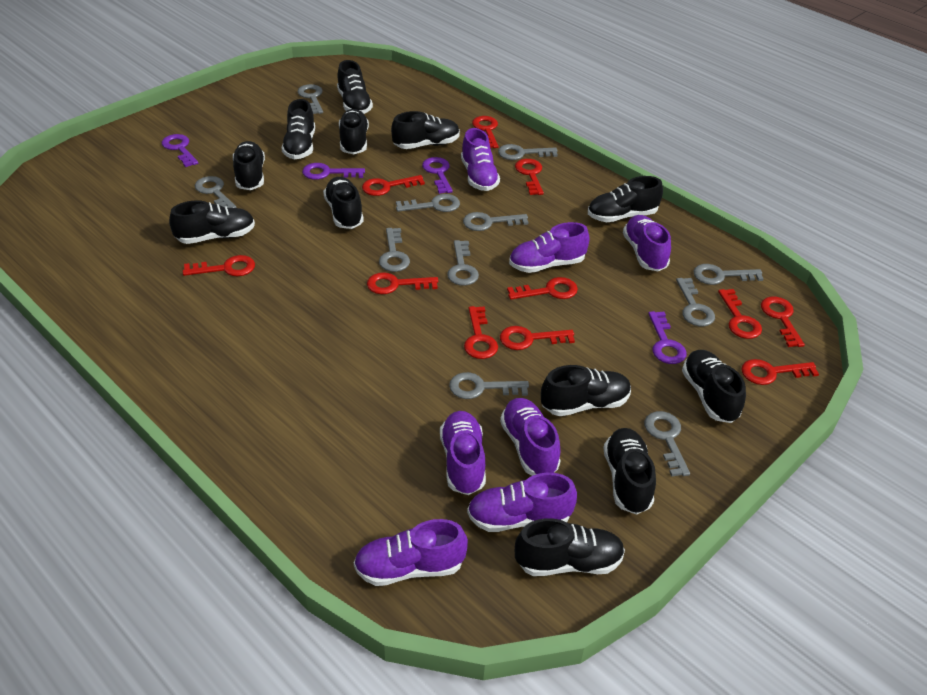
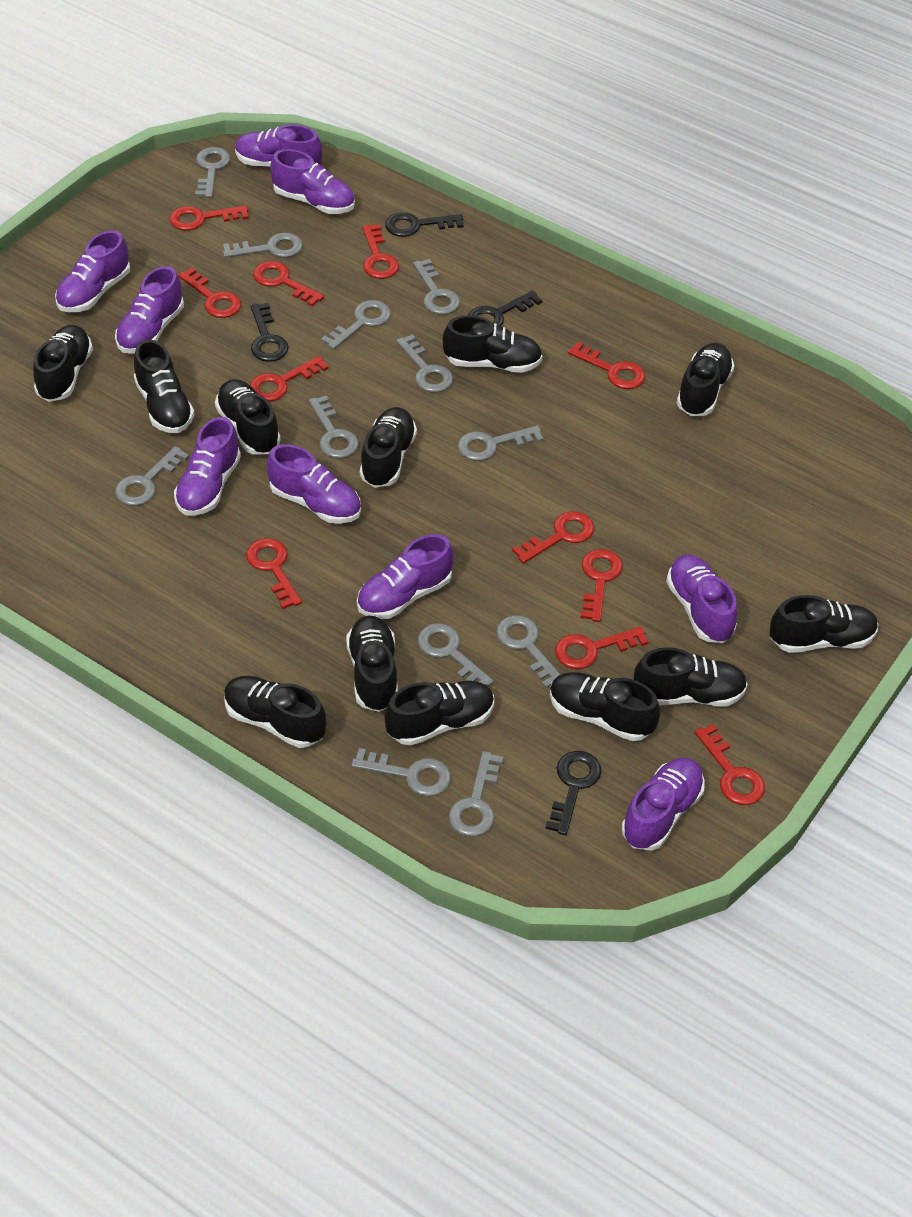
black key: 0 -> 4
grey key: 11 -> 12
purple key: 4 -> 0
purple shoe: 7 -> 9

